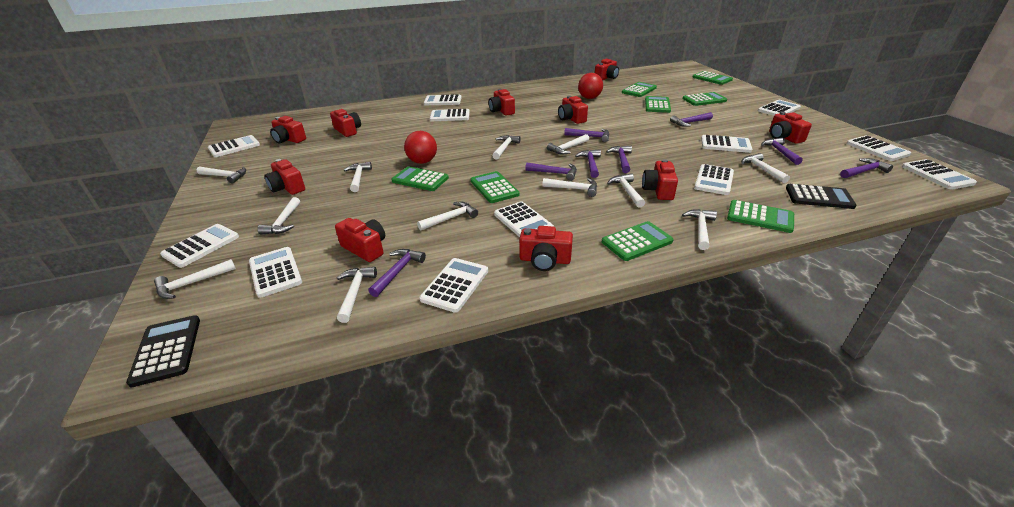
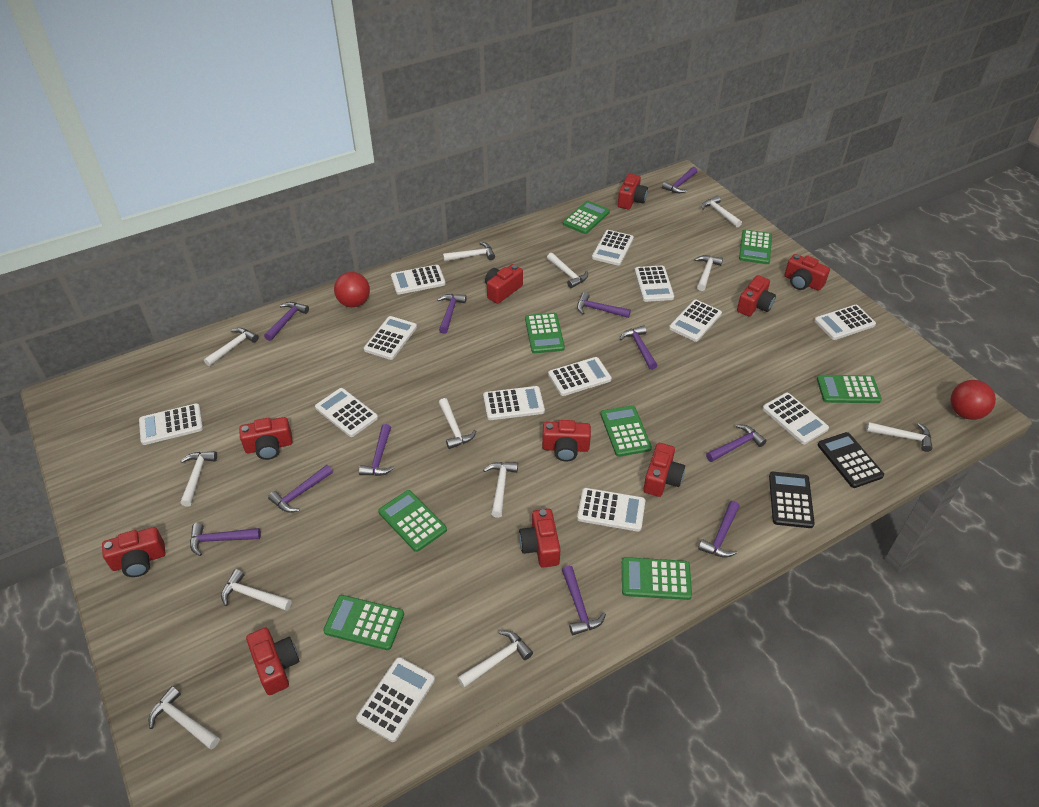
purple hammer: 8 -> 11
white calculator: 12 -> 13

